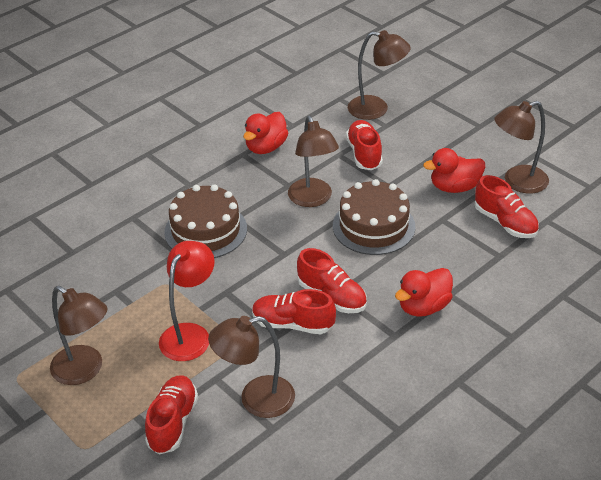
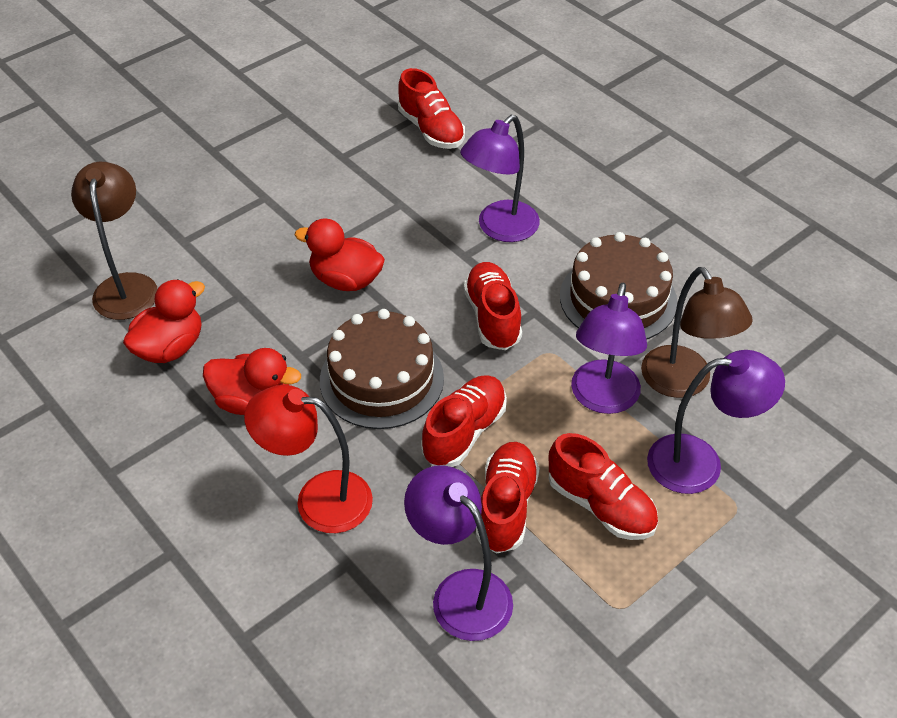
brown lamp: 5 -> 2
purple lamp: 0 -> 4

